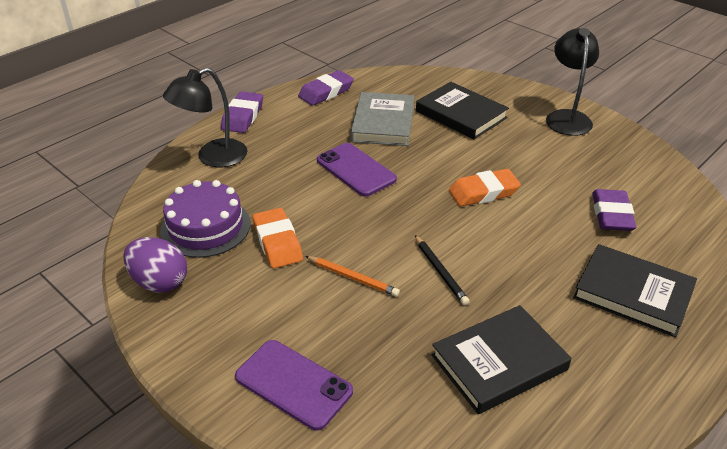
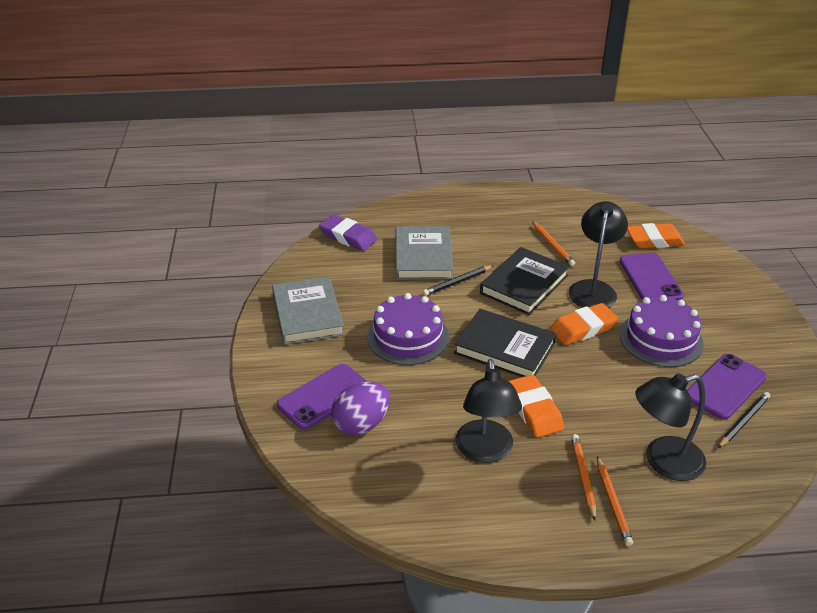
black book: 3 -> 2
black lamp: 2 -> 3
black pencil: 1 -> 2
grey book: 1 -> 2
orange eraser: 2 -> 3
orange pencil: 1 -> 3
purple cake: 1 -> 2
purple eraser: 3 -> 1
purple phone: 2 -> 3

